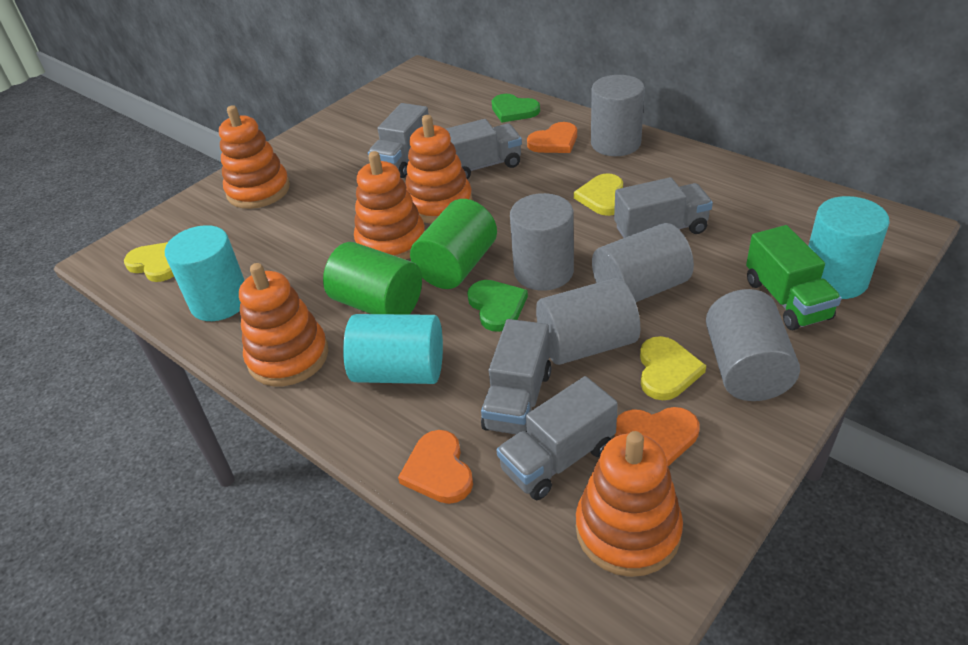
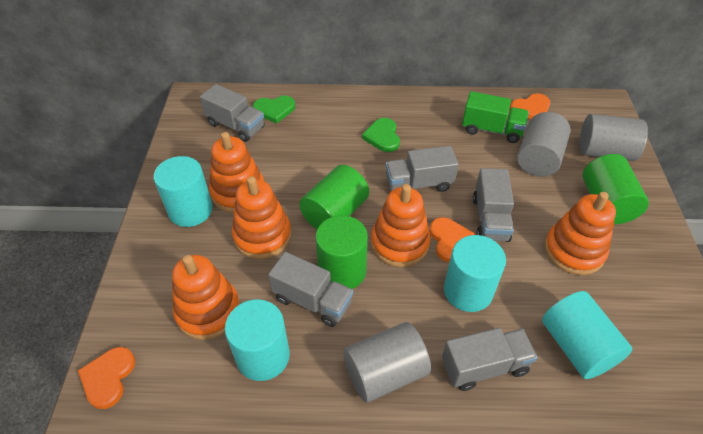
green cylinder: 2 -> 3
grey cylinder: 5 -> 3
turquoise cylinder: 3 -> 4
yellow heart: 3 -> 0

